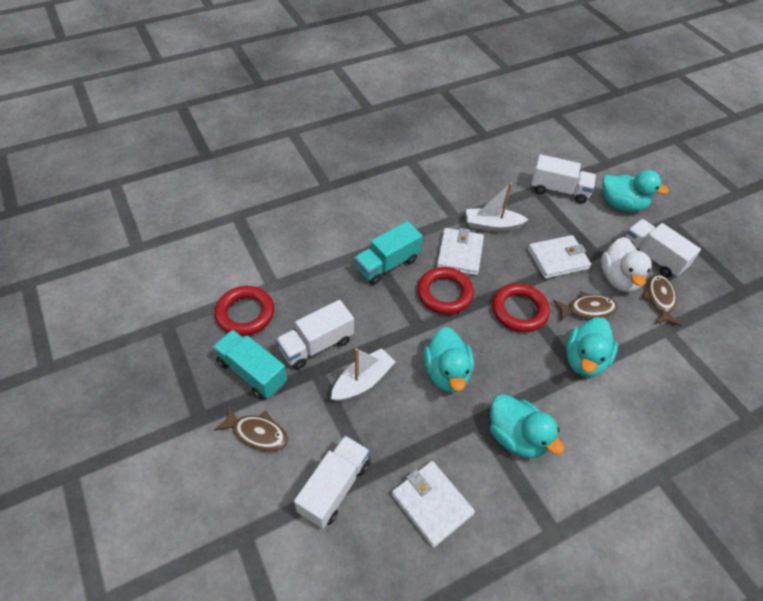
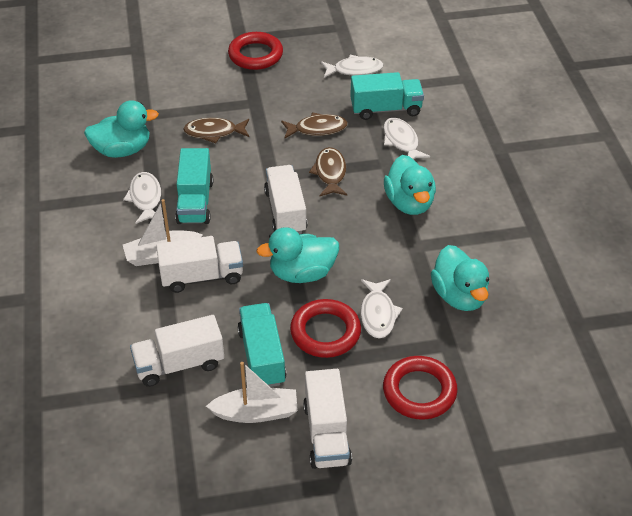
turquoise truck: 2 -> 3
white duck: 1 -> 0
white fish: 0 -> 4
white wallet: 3 -> 0

